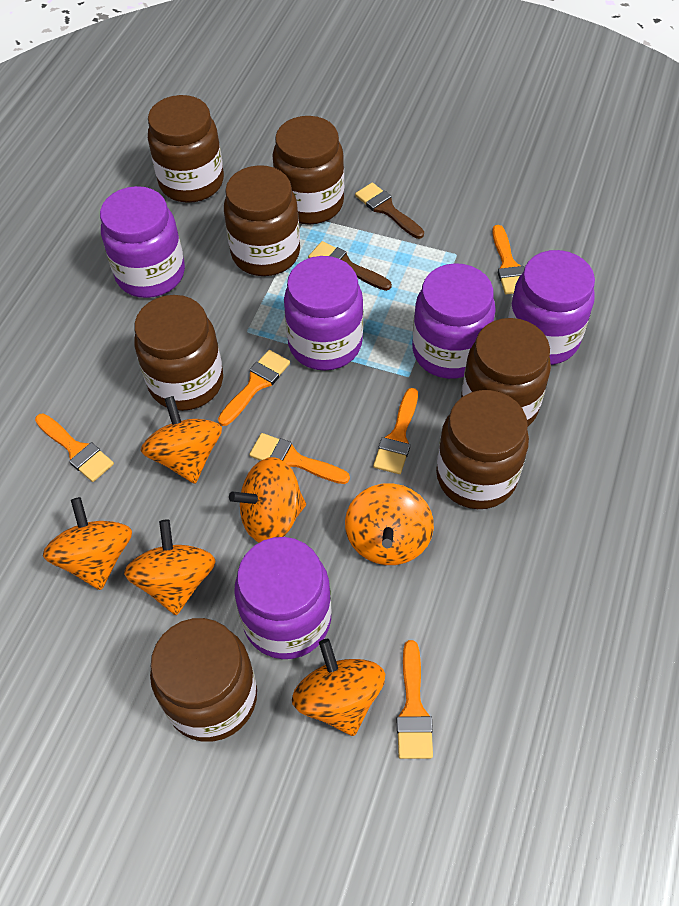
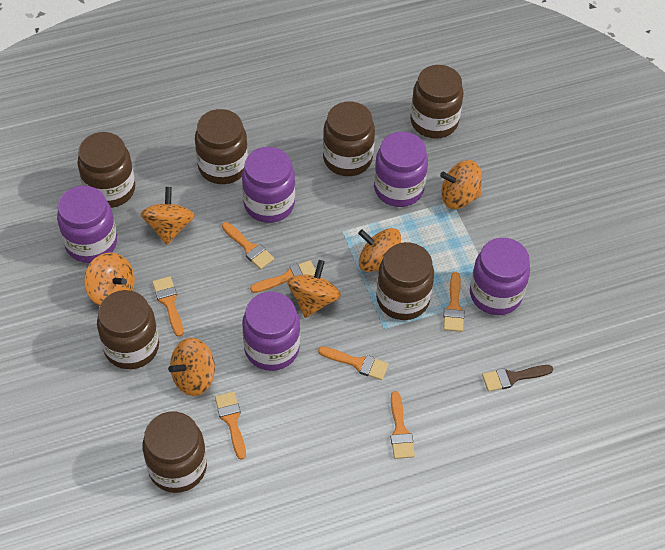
brown brush: 2 -> 1
orange brush: 6 -> 7

